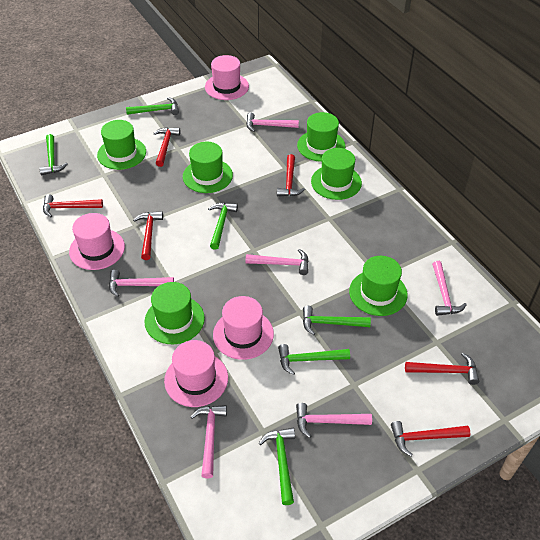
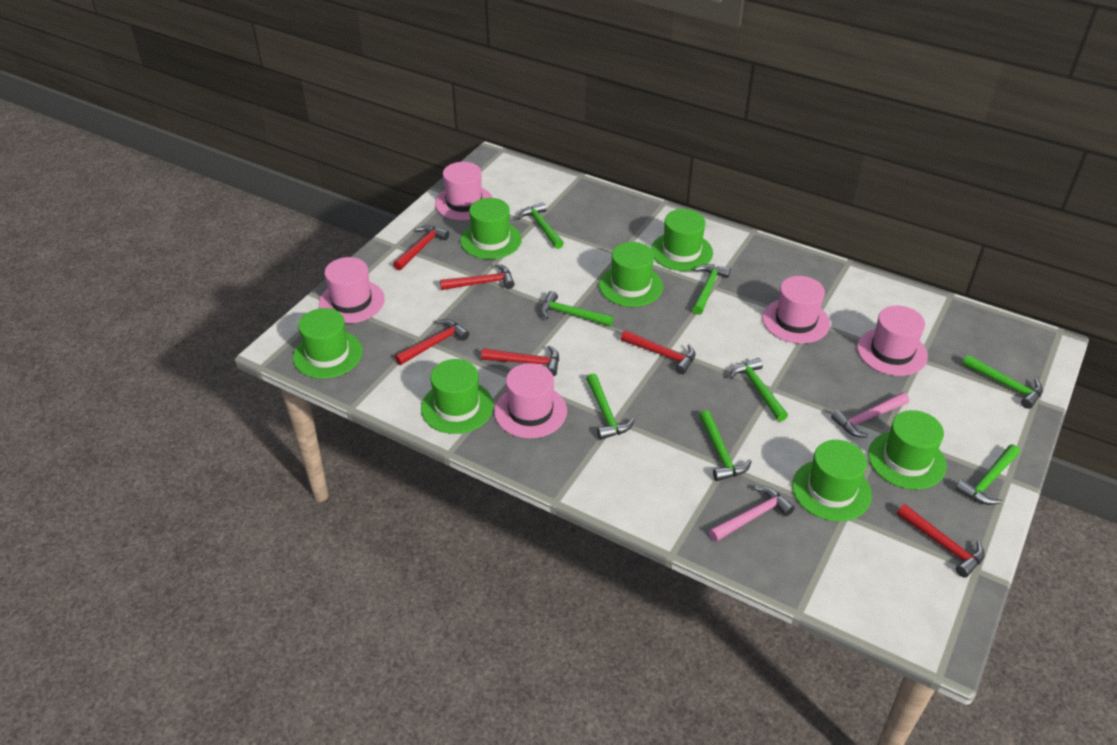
green hammer: 6 -> 8
green hat: 6 -> 7
pink hammer: 6 -> 2
pink hat: 4 -> 5

